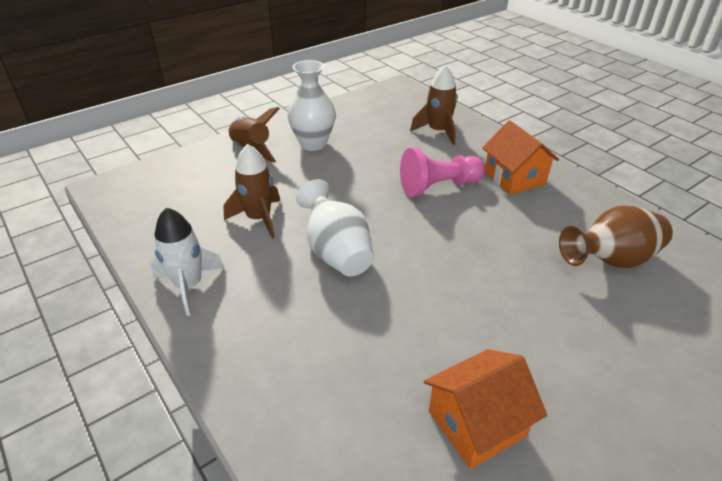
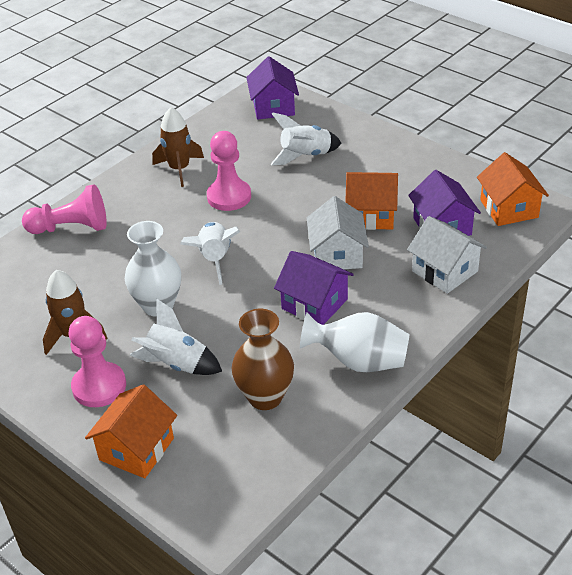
brown rocket: 3 -> 2
orange house: 2 -> 3
pink pawn: 1 -> 3
purple house: 0 -> 3
white house: 0 -> 2
white rocket: 1 -> 3

